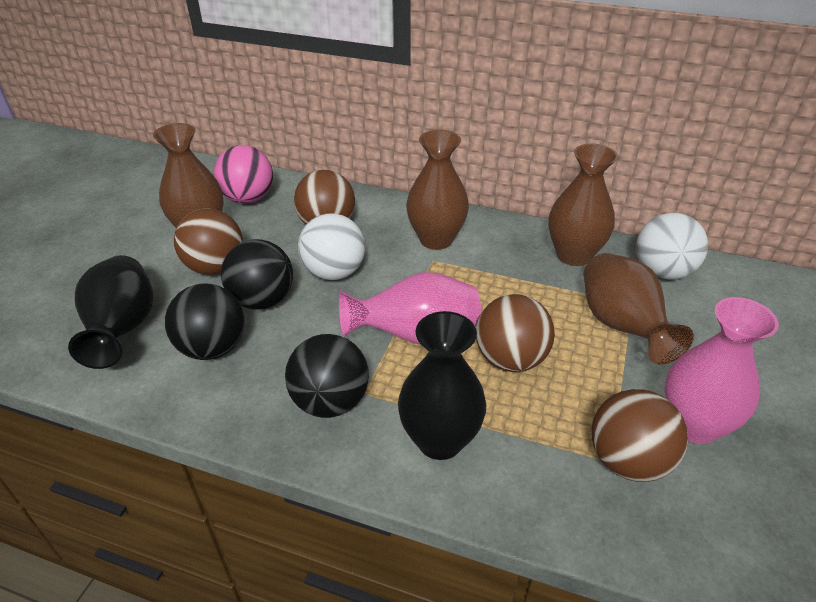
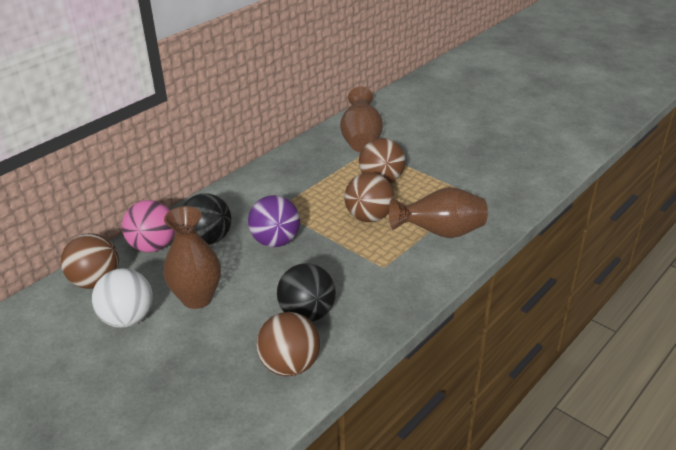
black ball: 3 -> 2
black vase: 2 -> 0
brown vase: 4 -> 3
pink vase: 2 -> 0
purple ball: 0 -> 1
white ball: 2 -> 1

